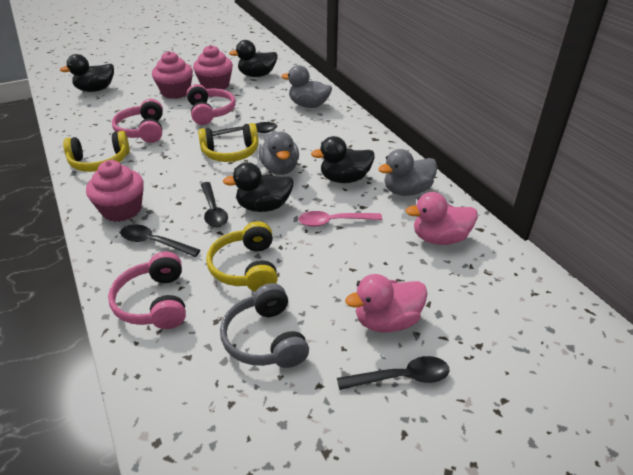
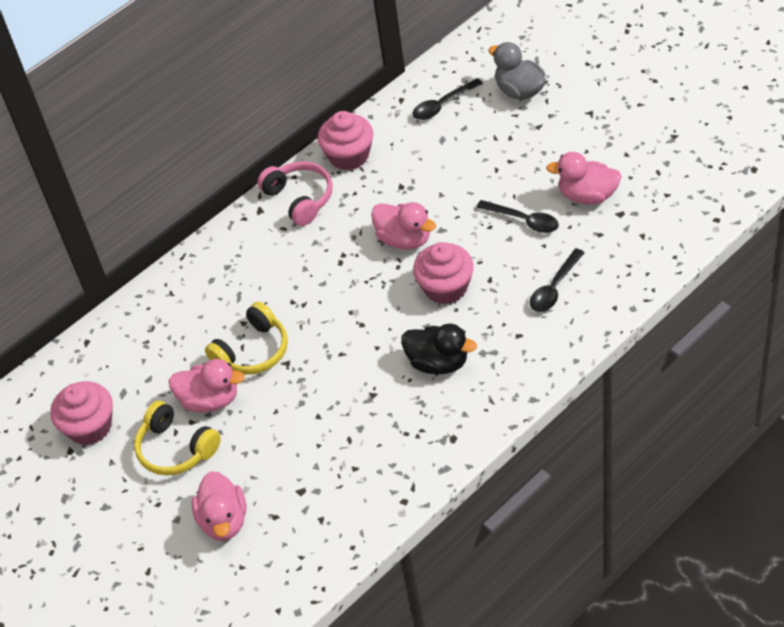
black duck: 4 -> 1
black spoon: 4 -> 3
grey duck: 3 -> 1
grey headphones: 1 -> 0
pink duck: 2 -> 4
pink headphones: 3 -> 1
pink spoon: 1 -> 0
yellow headphones: 3 -> 2

